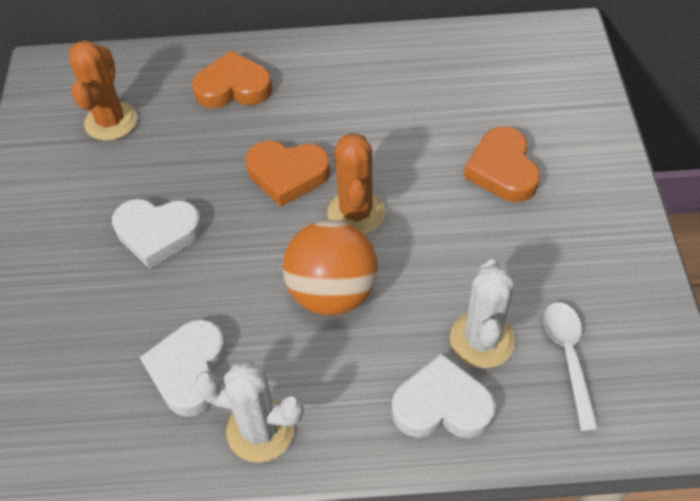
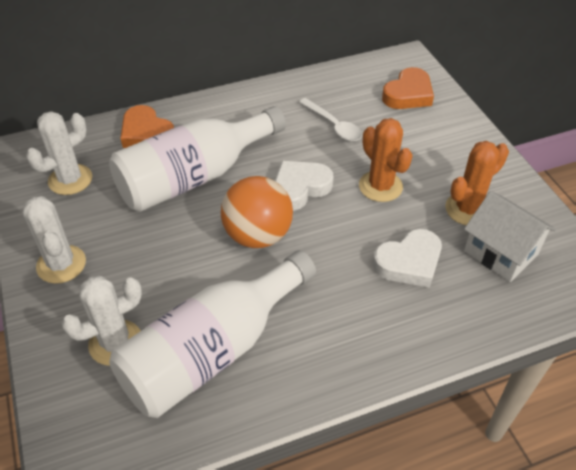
orange heart: 3 -> 2
white bottle: 0 -> 2
white cactus: 2 -> 3
white heart: 3 -> 2
white house: 0 -> 1

